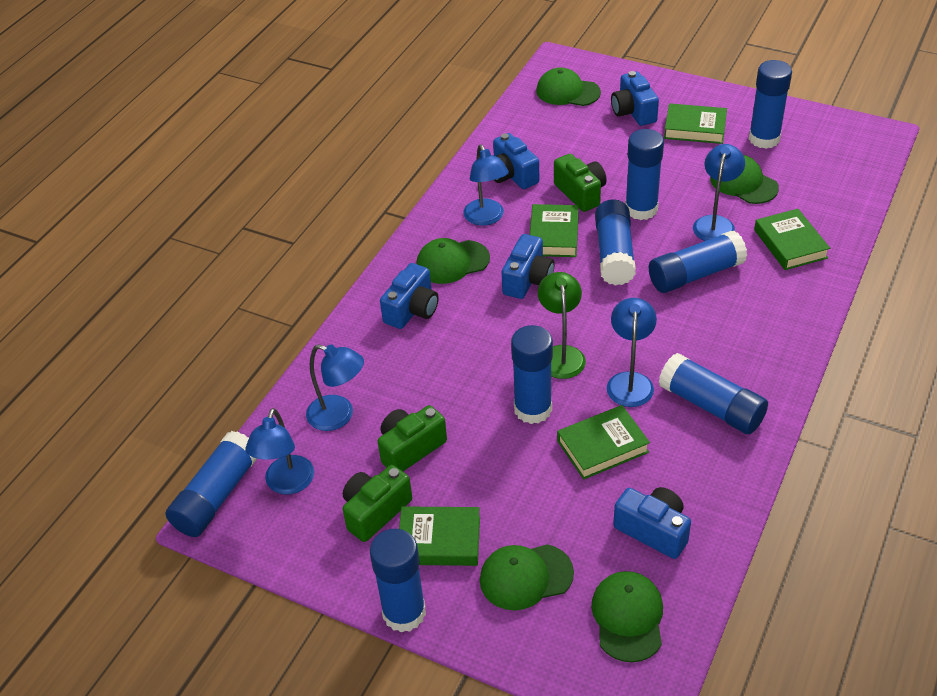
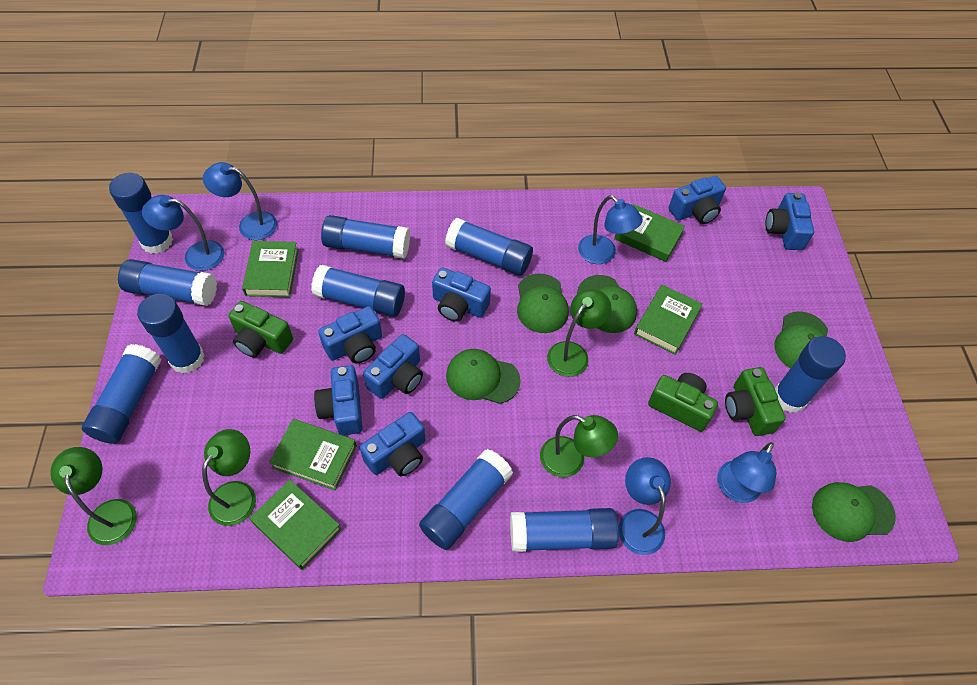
blue camera: 5 -> 7
blue glue stick: 8 -> 10
green lamp: 1 -> 4

